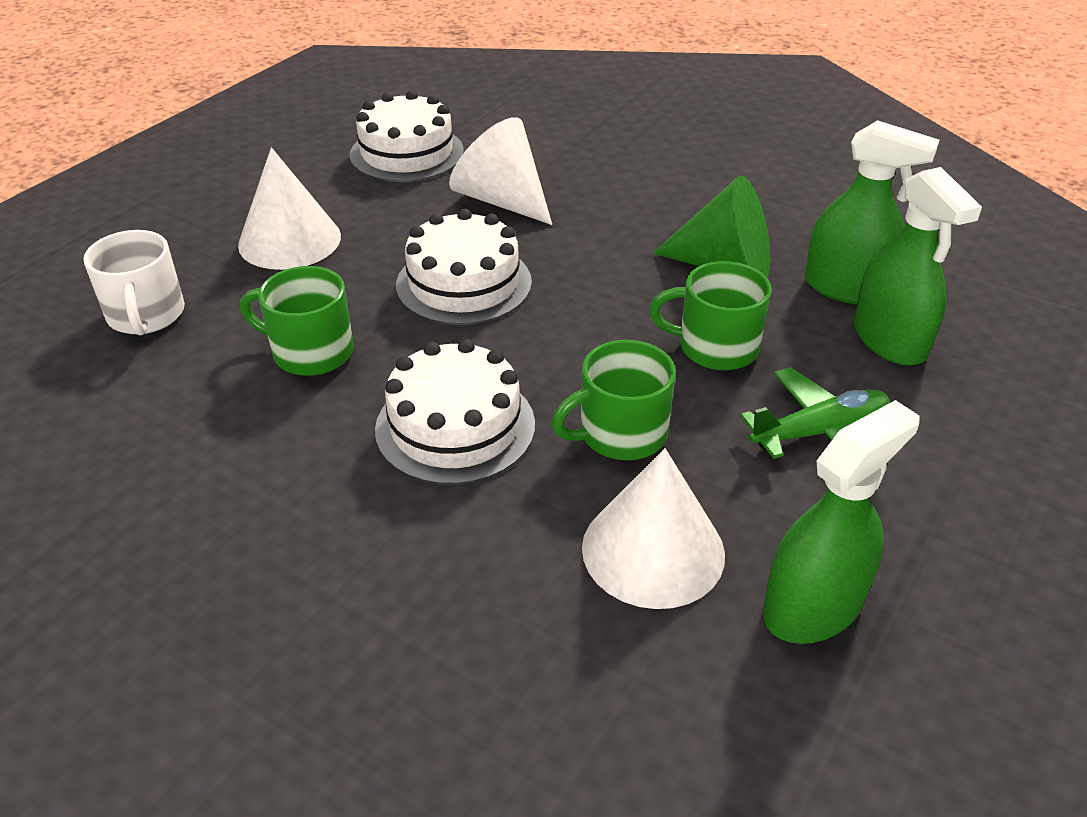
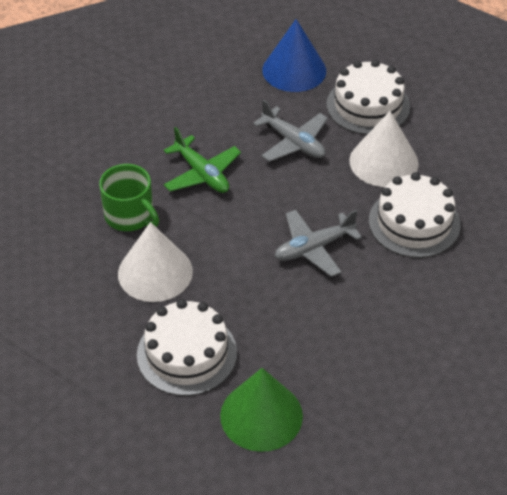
blue cone: 0 -> 1
green mug: 3 -> 1
green spray bottle: 3 -> 0
grey plane: 0 -> 2
white cone: 3 -> 2
white mug: 1 -> 0

